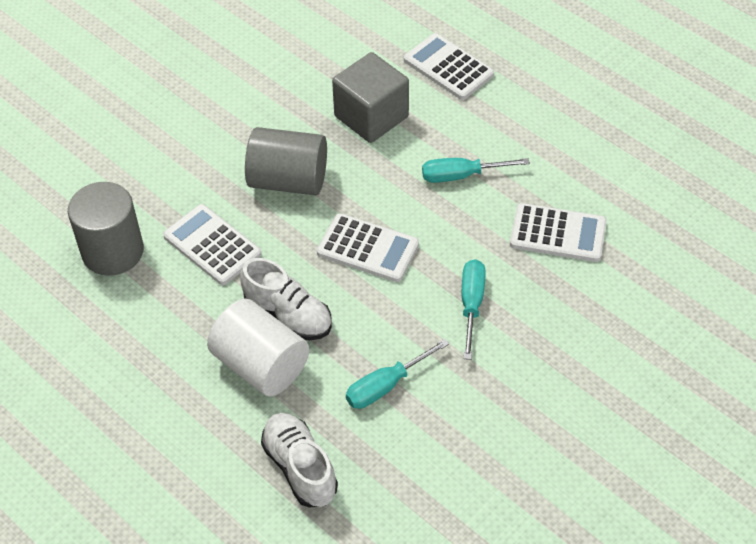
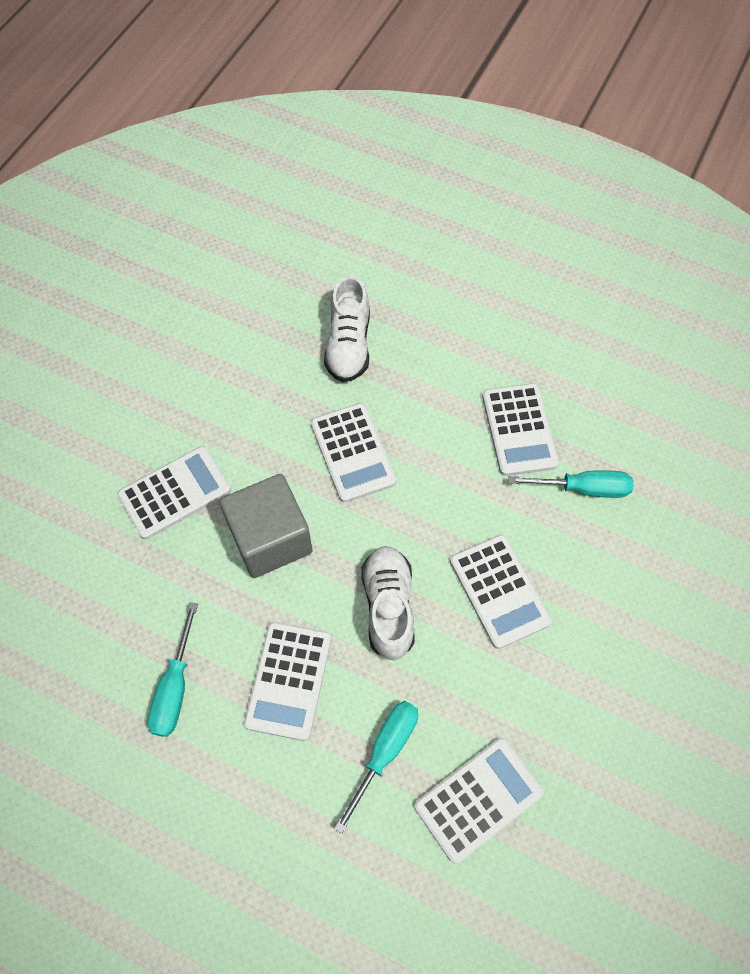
grey cylinder: 2 -> 0
white calculator: 4 -> 6
white cylinder: 1 -> 0

